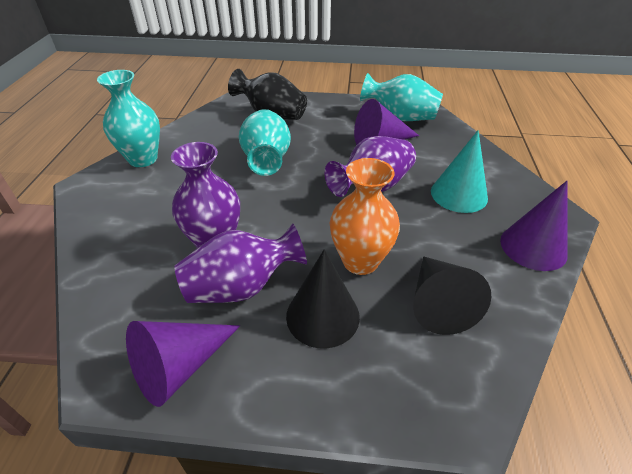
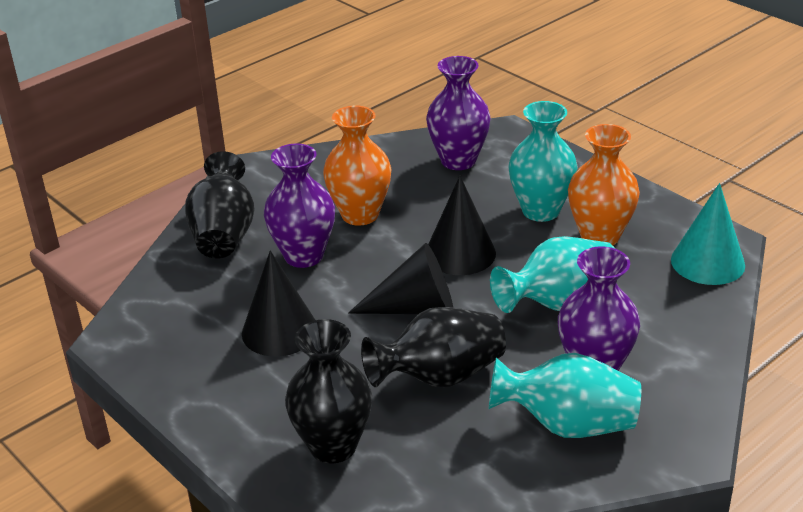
black cone: 2 -> 3
black vase: 1 -> 3
orange vase: 1 -> 2
purple cone: 3 -> 0

